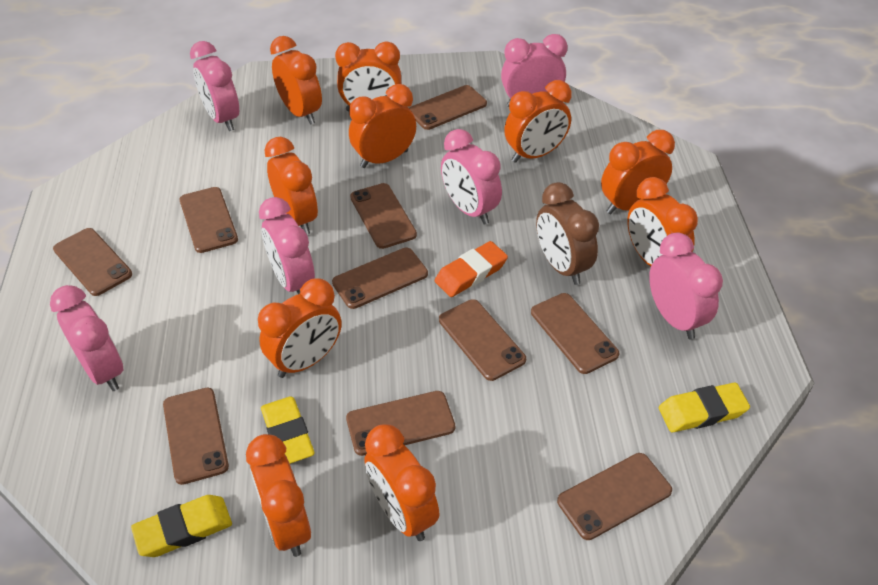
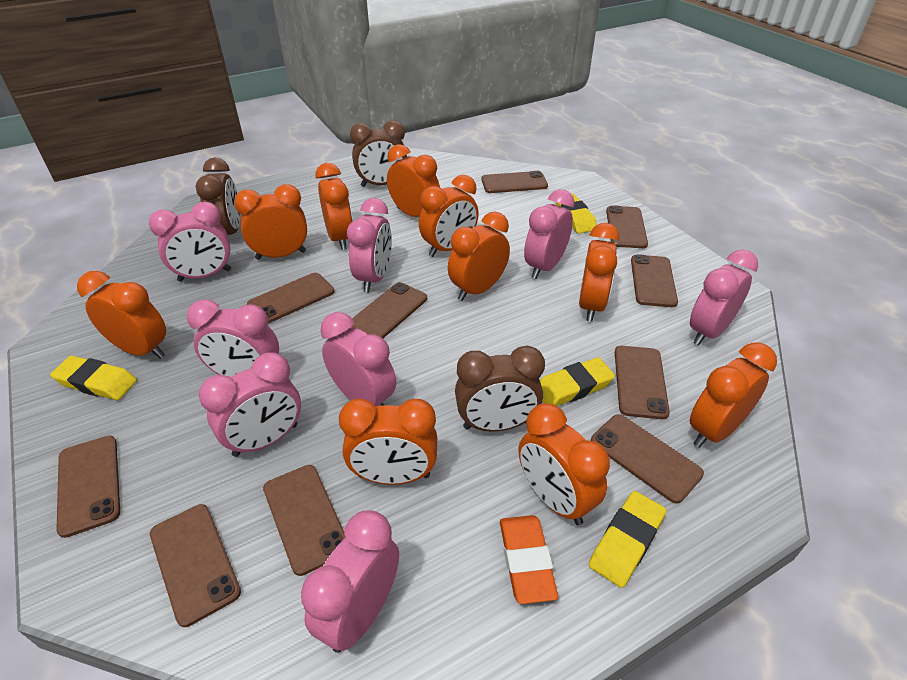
brown clock: 1 -> 3
pink clock: 6 -> 8
yellow eraser: 3 -> 4

